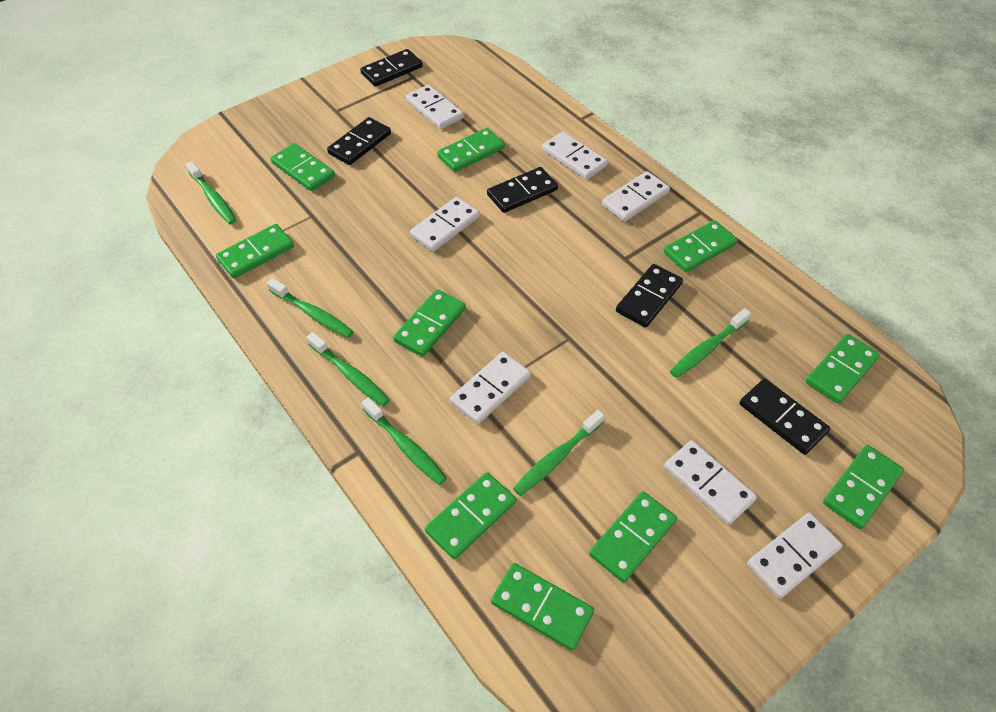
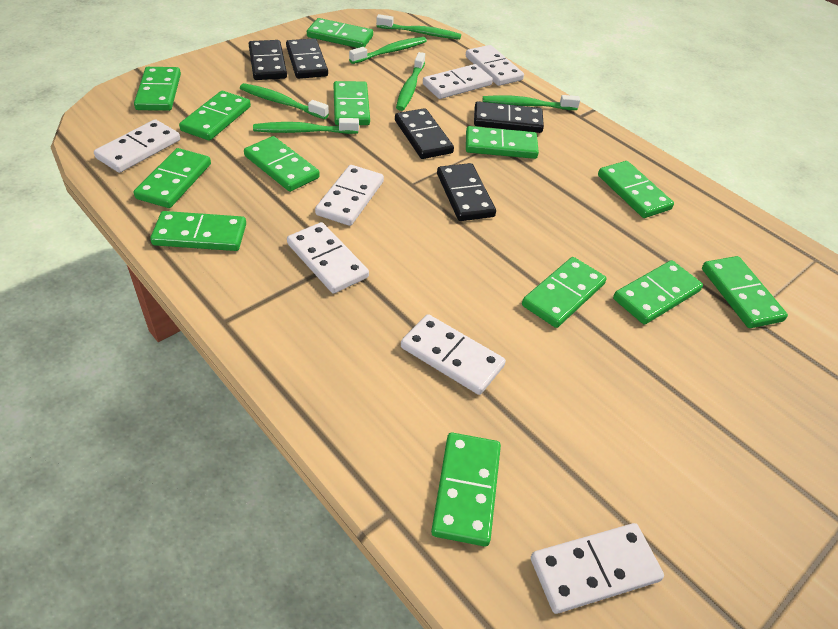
green domino: 10 -> 13

